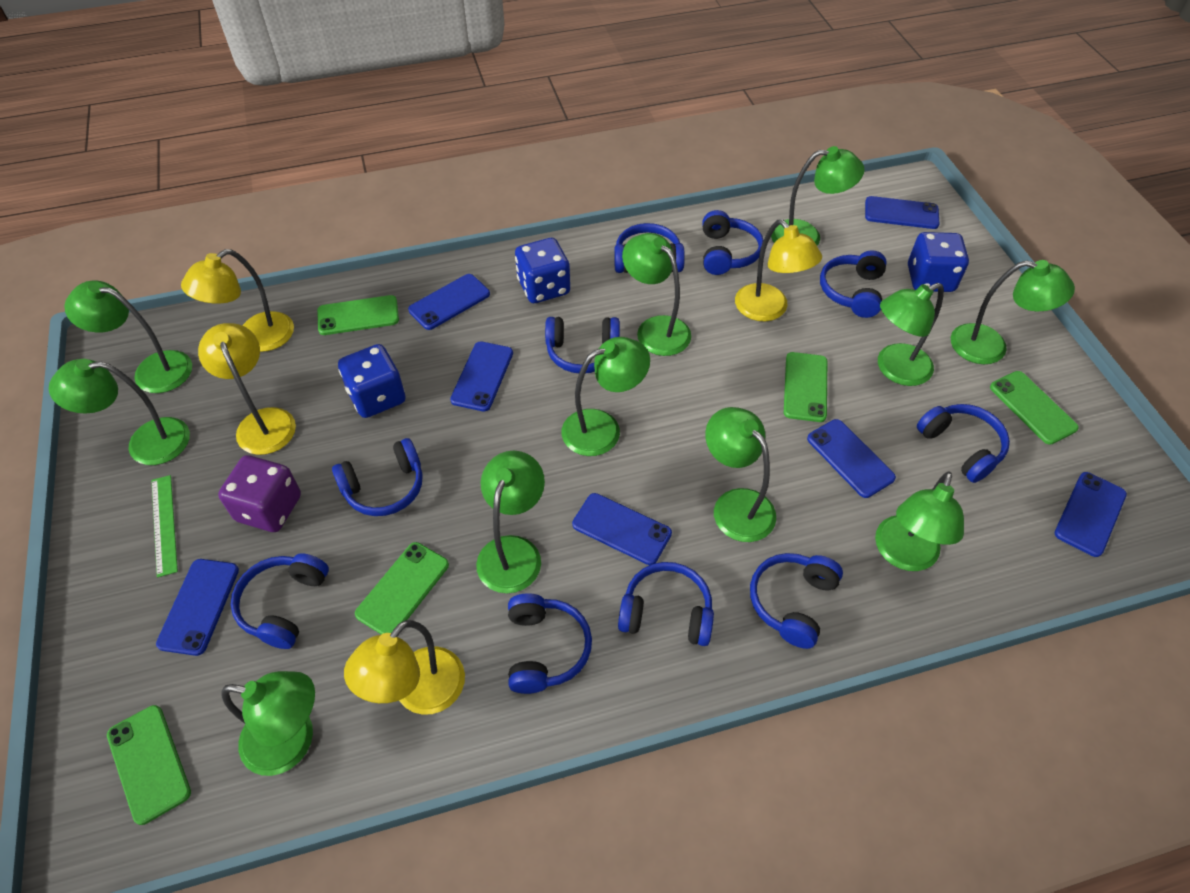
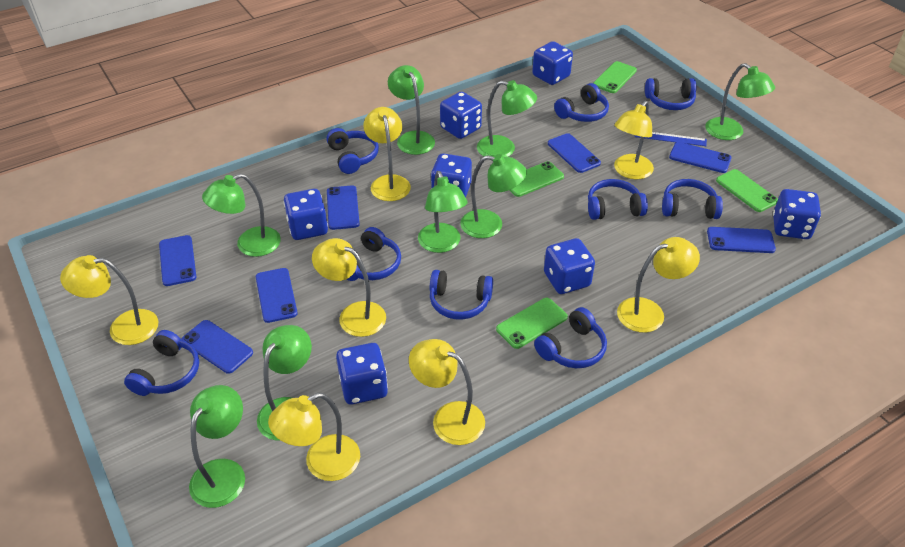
blue dice: 3 -> 7
blue headphones: 10 -> 9
blue ruler: 0 -> 1
green lamp: 11 -> 8
green phone: 5 -> 4
green ruler: 1 -> 0
purple dice: 1 -> 0
yellow lamp: 4 -> 7

